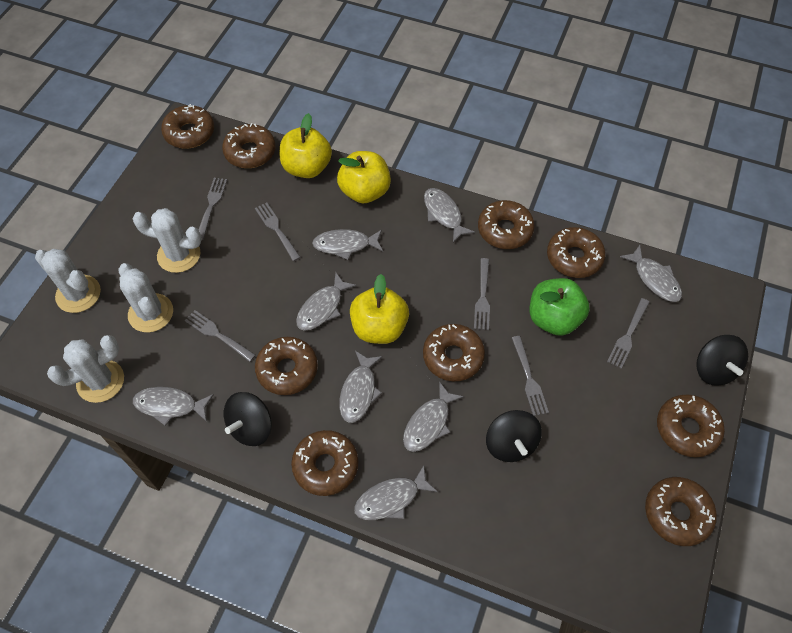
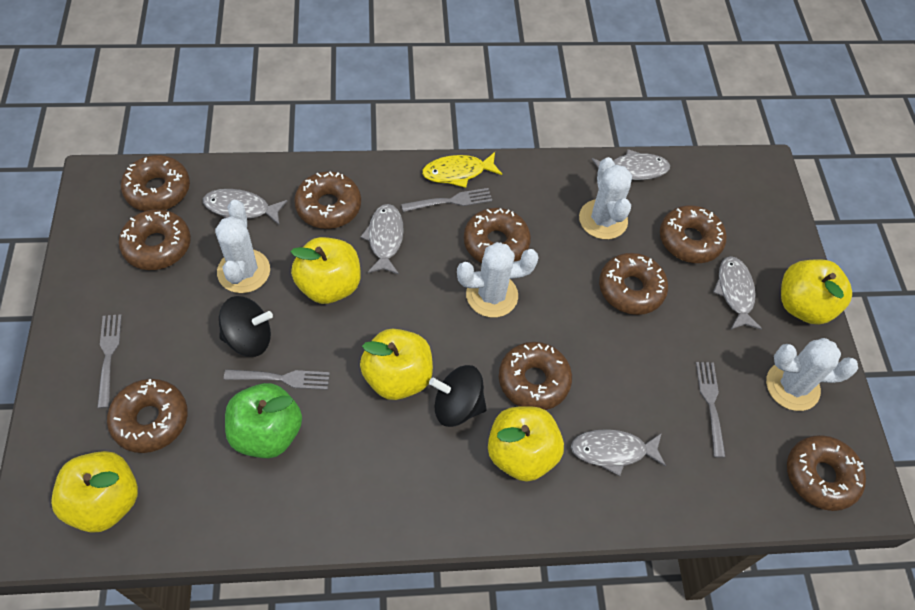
black spinning top: 3 -> 2
grey fish: 8 -> 5
grey fork: 6 -> 4
yellow apple: 3 -> 5
yellow fish: 0 -> 1

